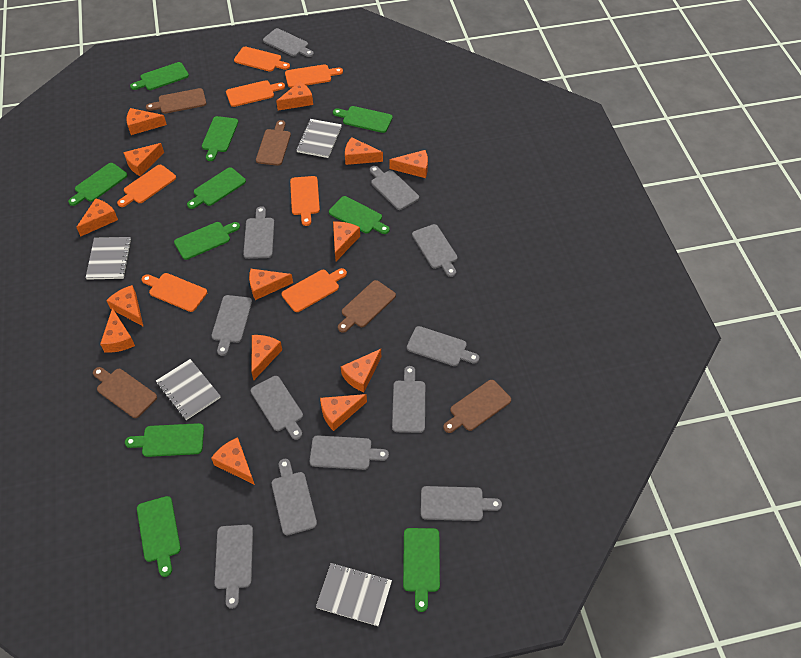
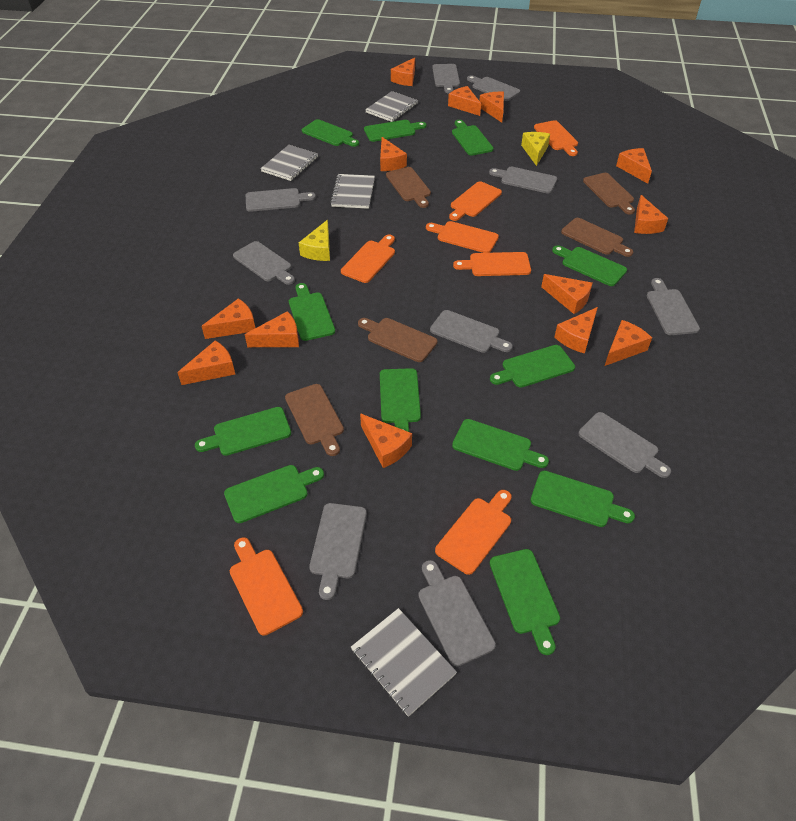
green cutting board: 10 -> 12
grey cutting board: 12 -> 10
orange cheese: 14 -> 13
yellow cheese: 0 -> 2

